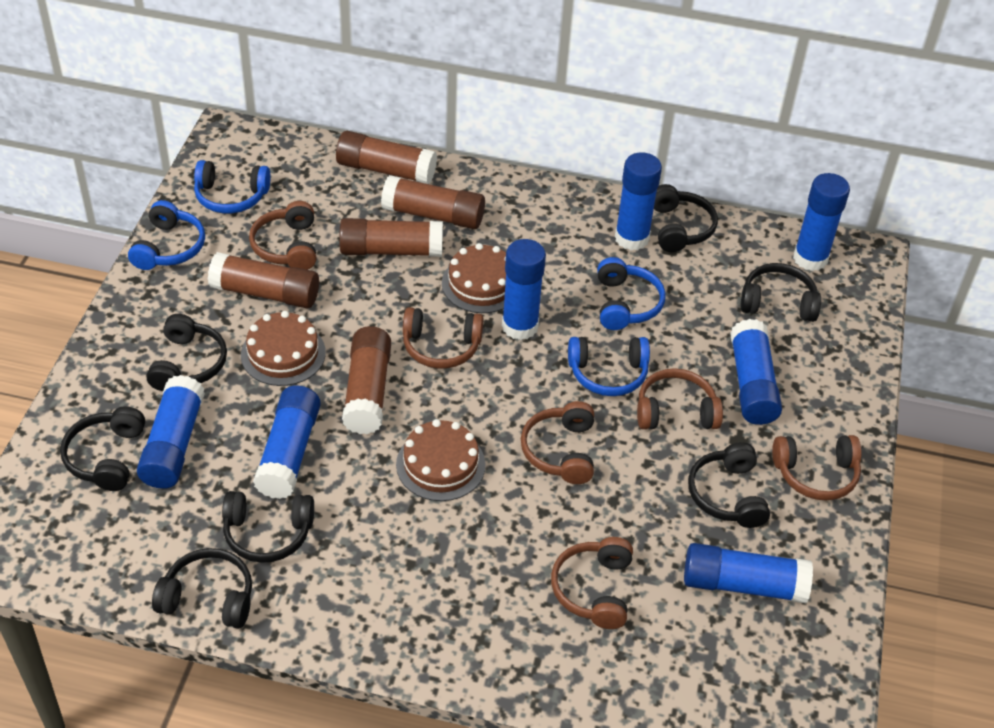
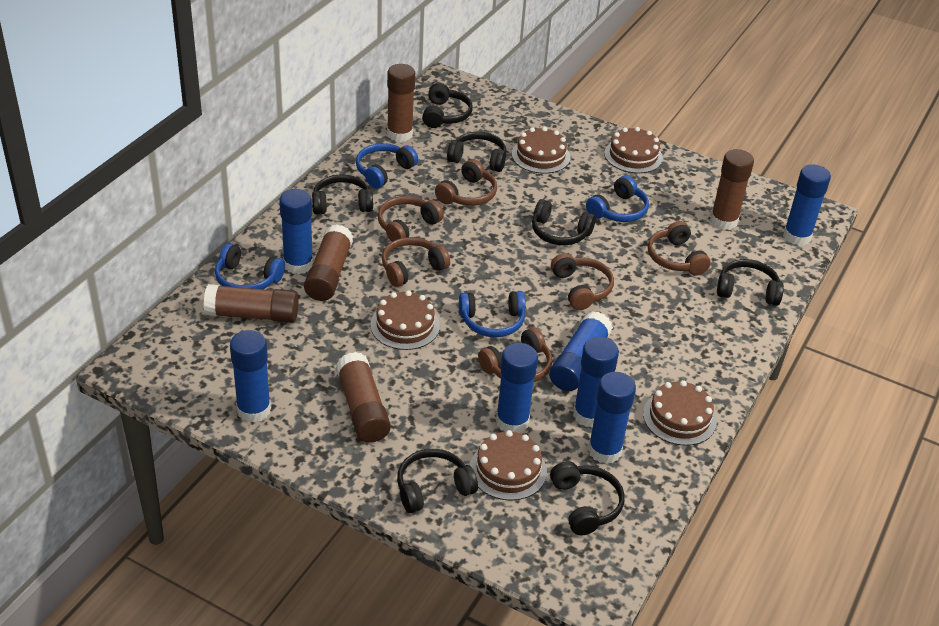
brown cake: 3 -> 5

